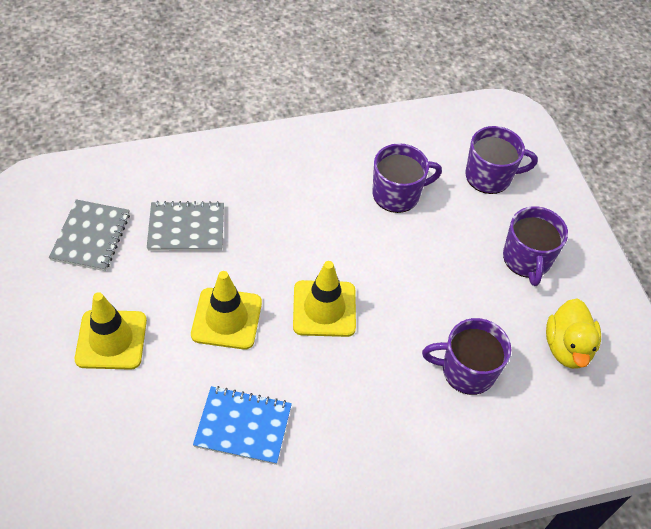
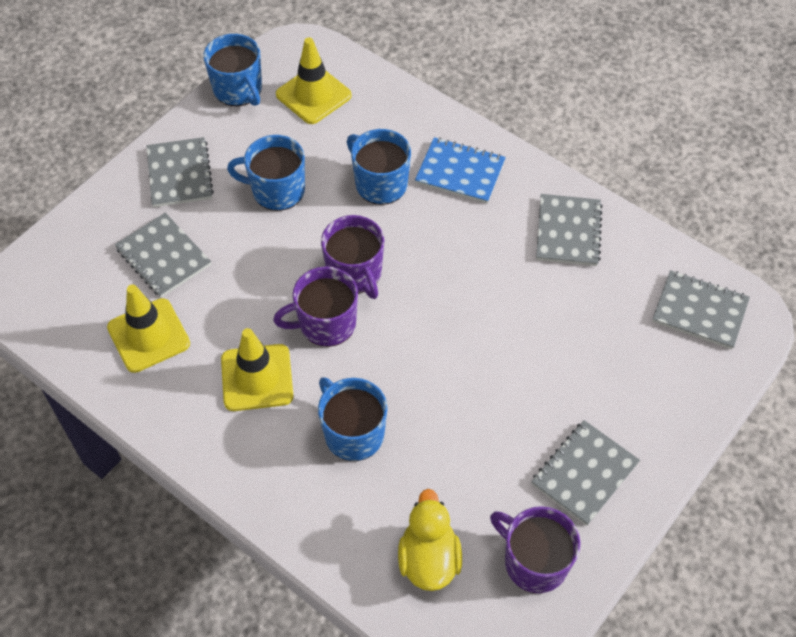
blue mug: 0 -> 4
grey notebook: 2 -> 5
purple mug: 4 -> 3

